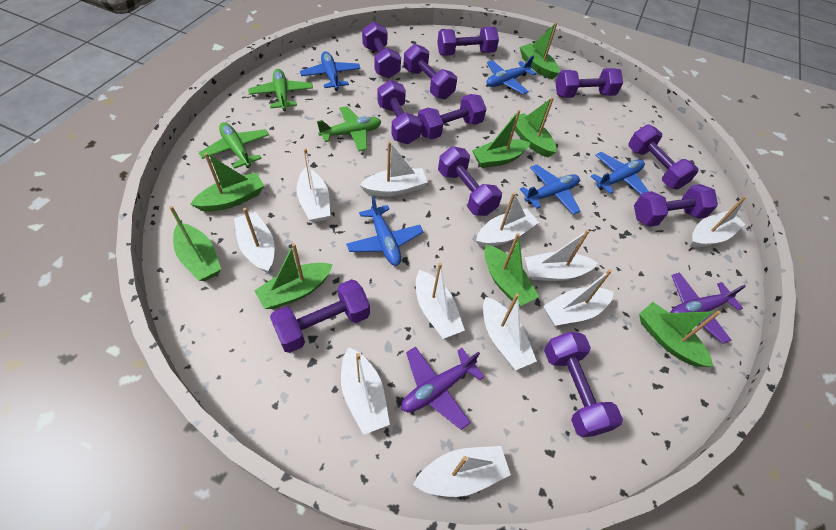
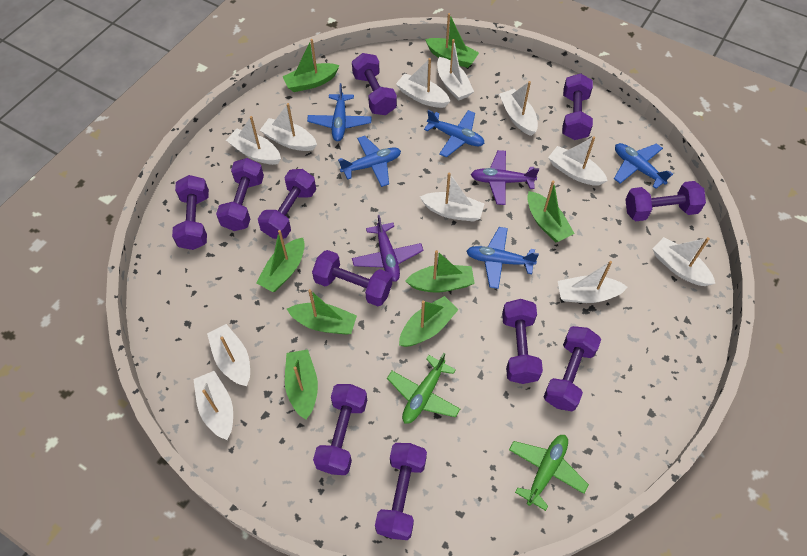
green plane: 3 -> 2

